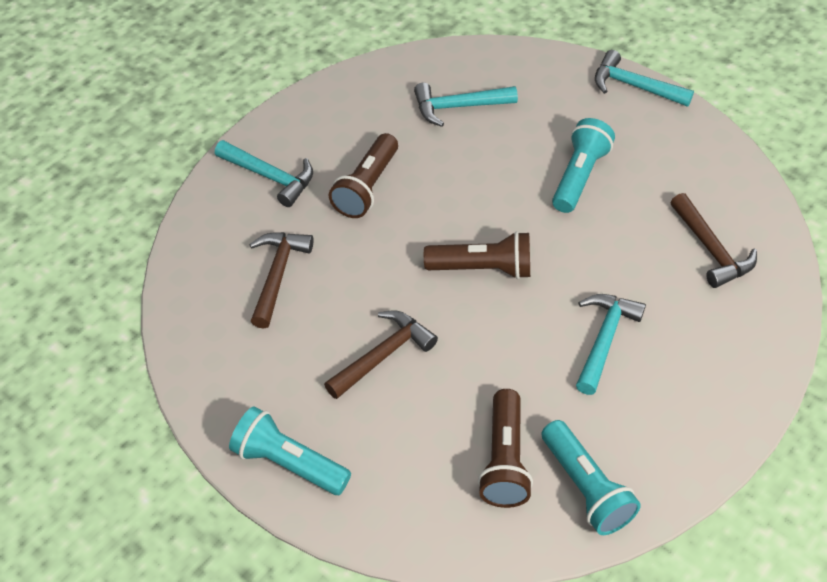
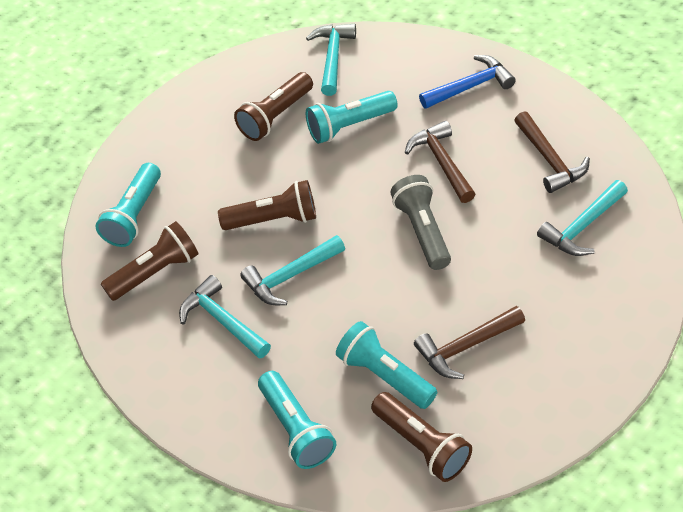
blue hammer: 0 -> 1
brown flashlight: 3 -> 4
grey flashlight: 0 -> 1
turquoise flashlight: 3 -> 4

